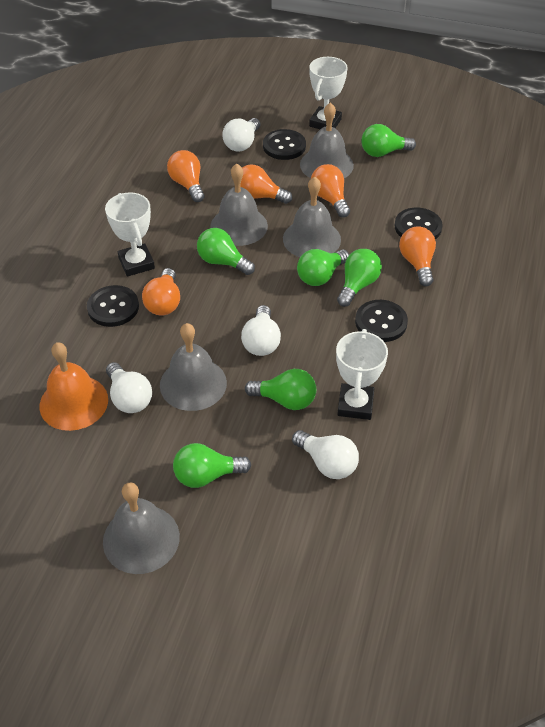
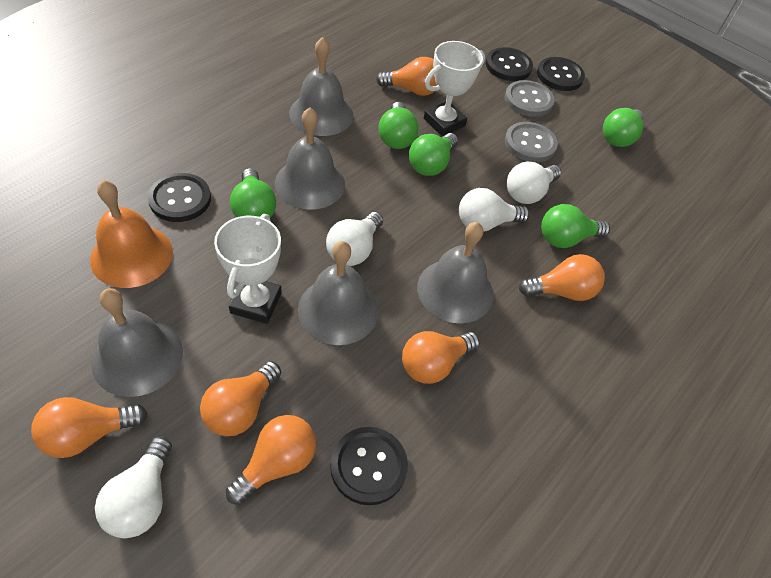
green light bulb: 6 -> 5
grey button: 0 -> 2
orange light bulb: 5 -> 6
white trophy: 3 -> 2

